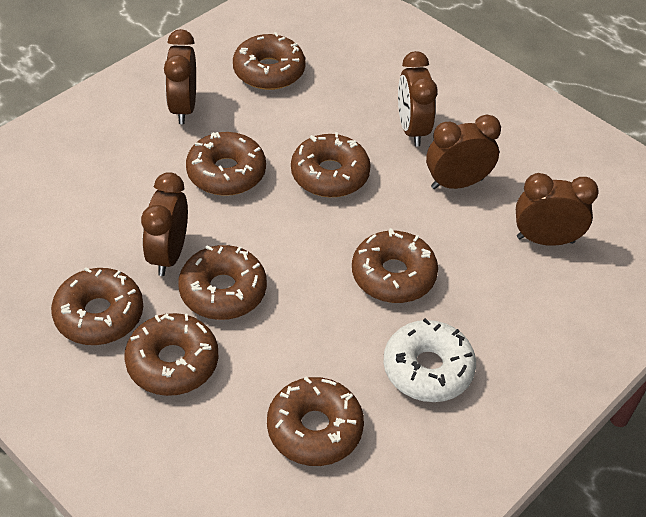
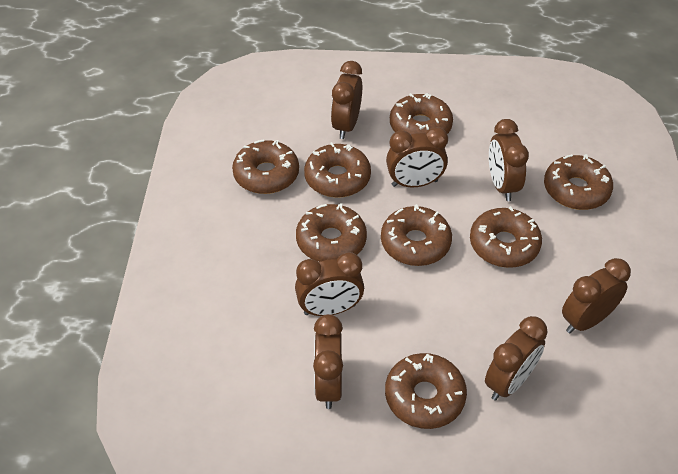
brown clock: 5 -> 7
white donut: 1 -> 0

